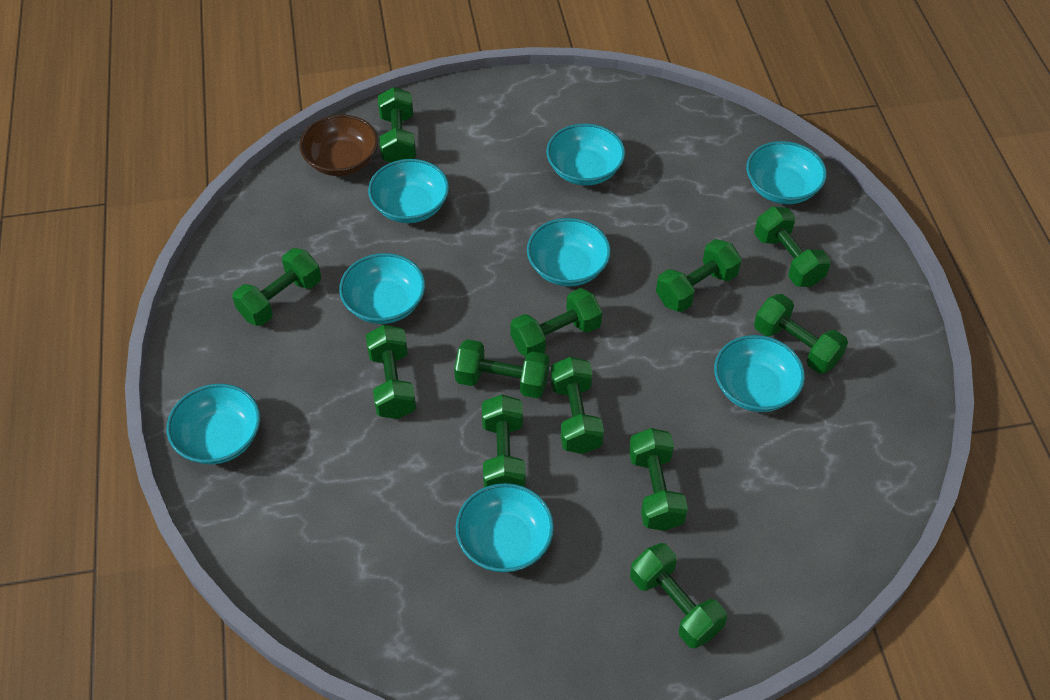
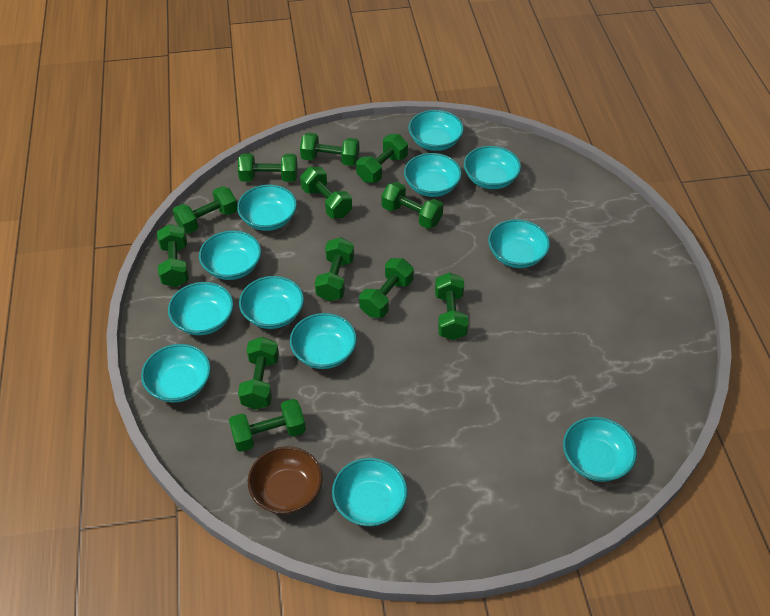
turquoise bowl: 8 -> 12

